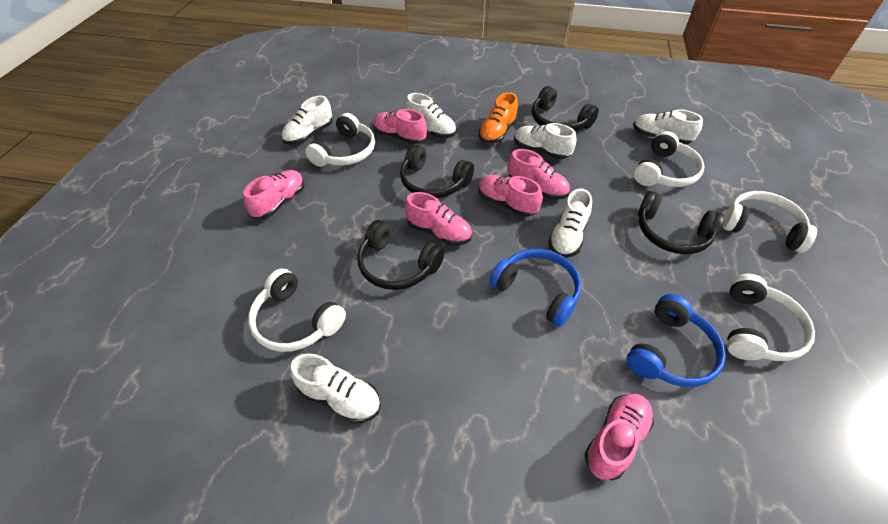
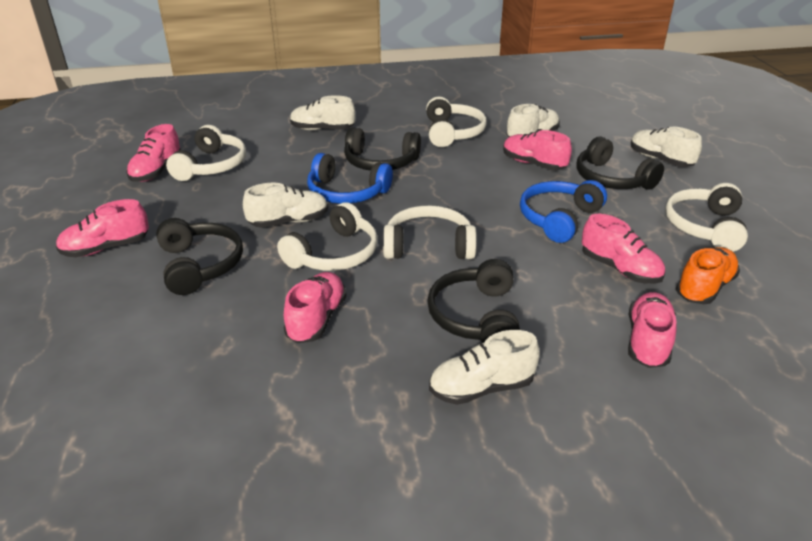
white shoe: 6 -> 5

